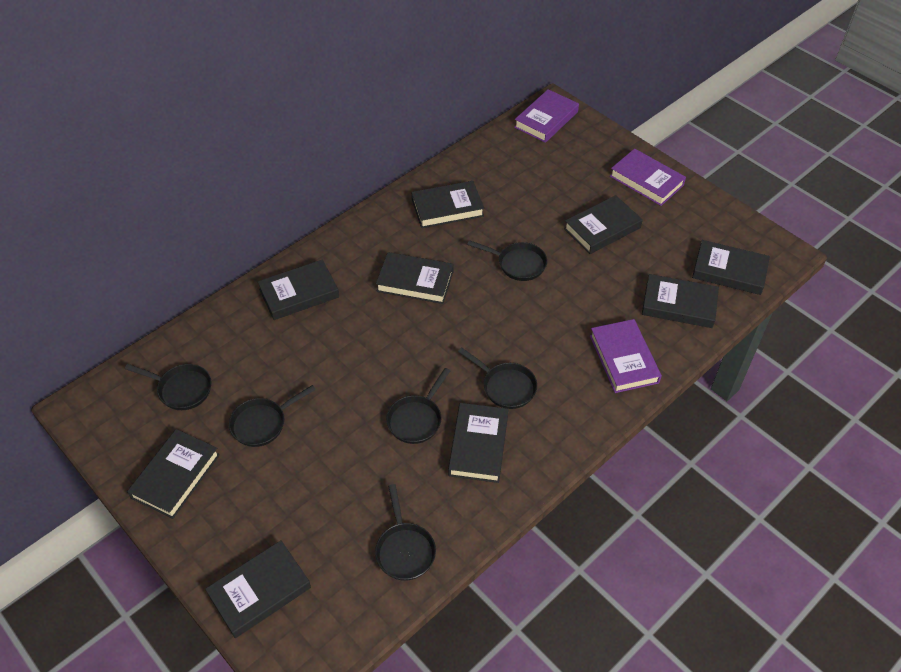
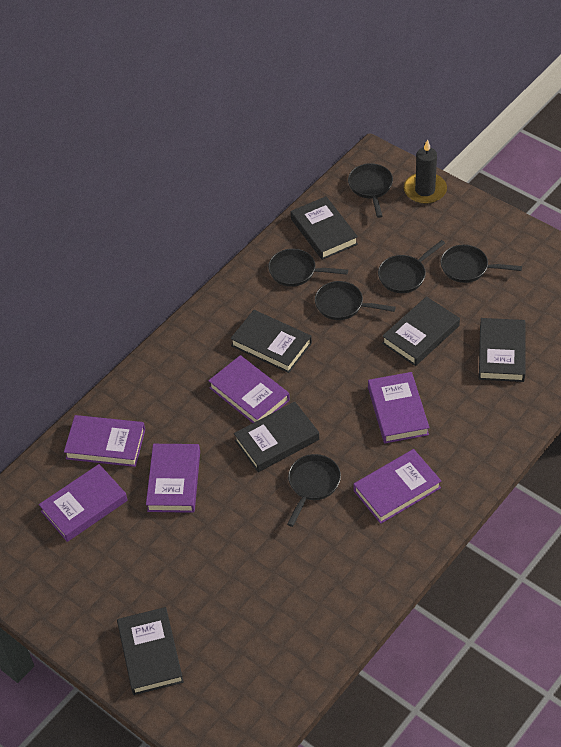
black book: 9 -> 6
black candle: 0 -> 1
purple book: 3 -> 6

